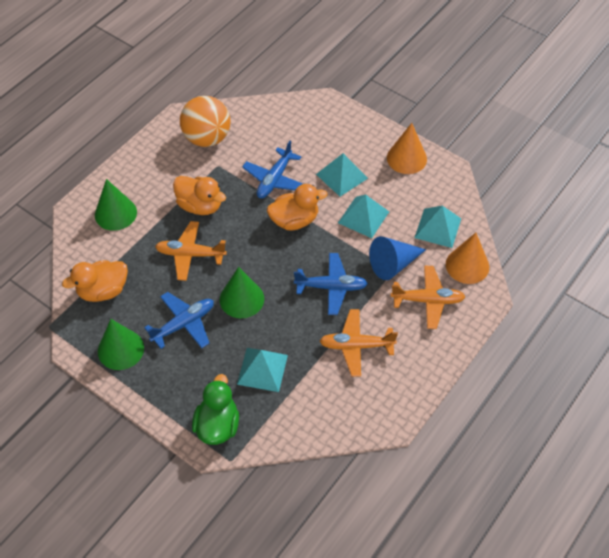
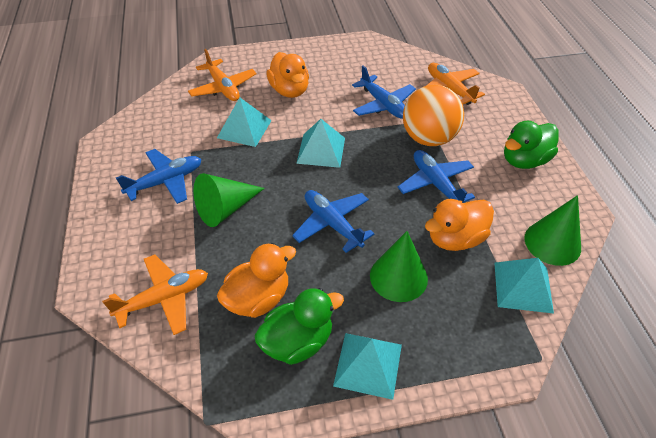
blue cone: 1 -> 0
blue plane: 3 -> 4
green duck: 1 -> 2
orange cone: 2 -> 0

